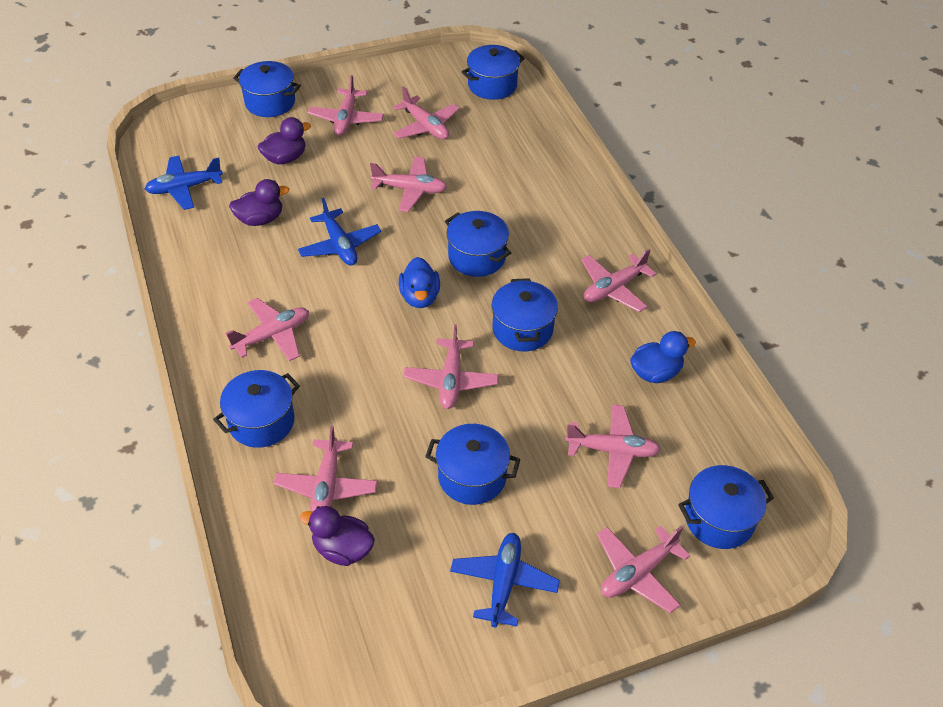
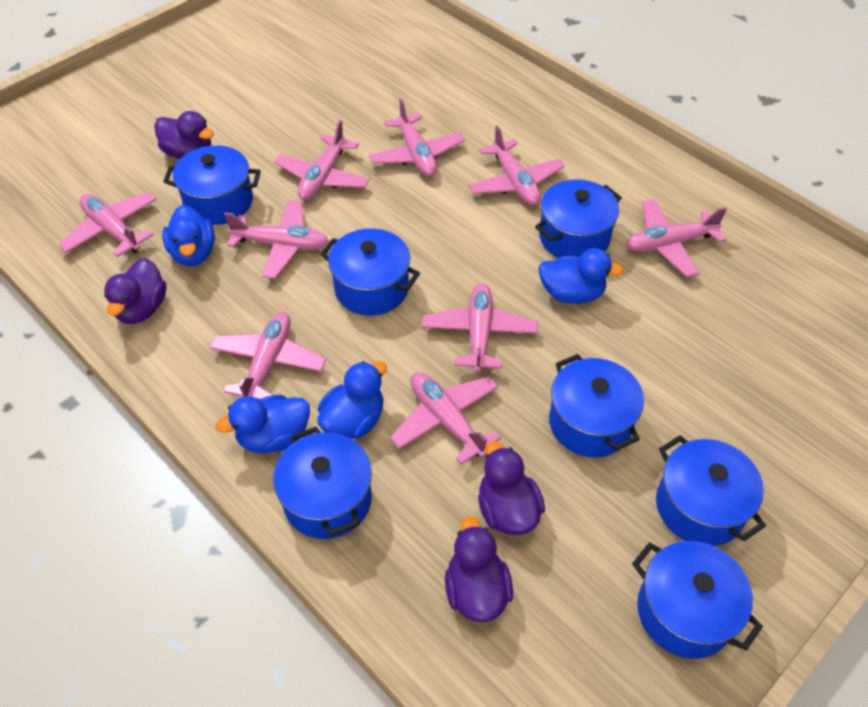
blue duck: 2 -> 4
blue plane: 3 -> 0
purple duck: 3 -> 4

